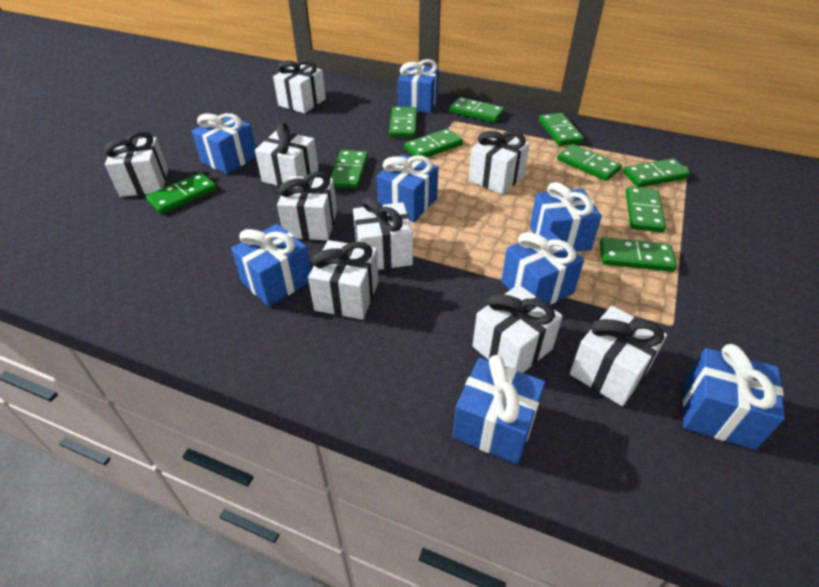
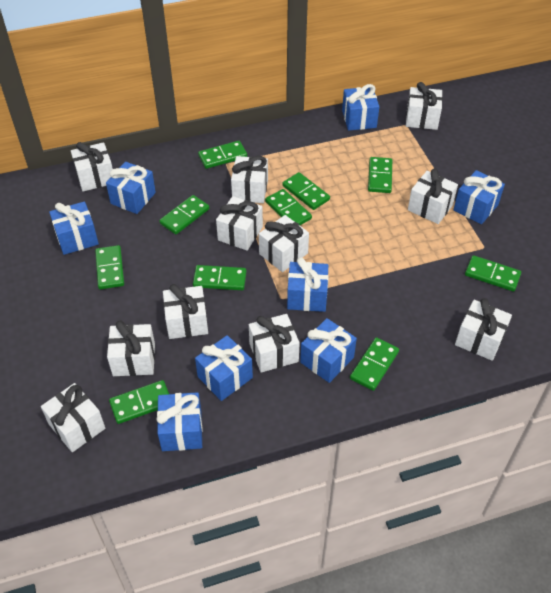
white gift: 9 -> 11

